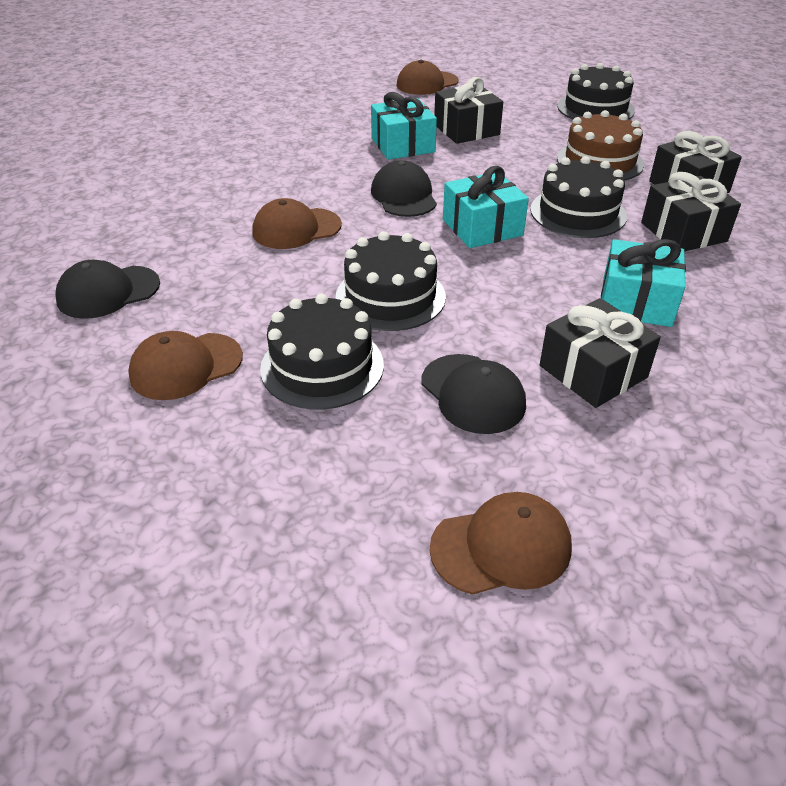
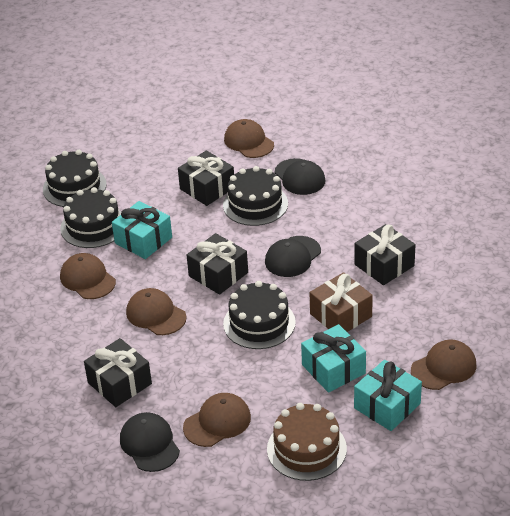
brown cap: 4 -> 5
brown gift: 0 -> 1

